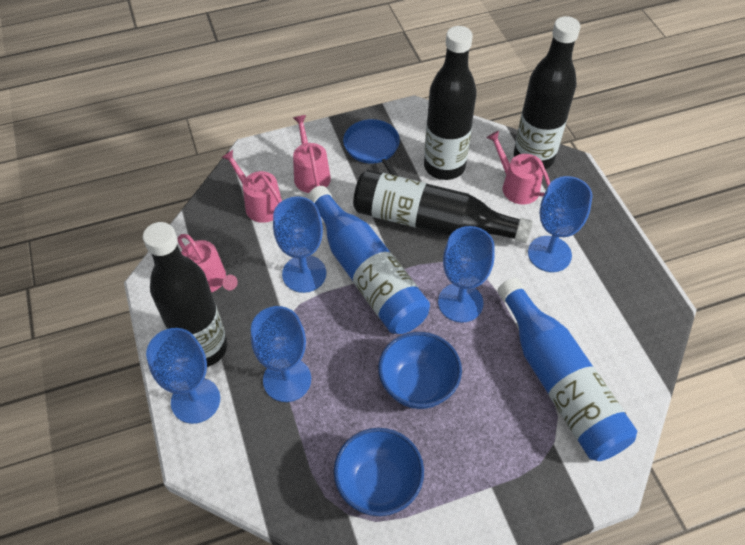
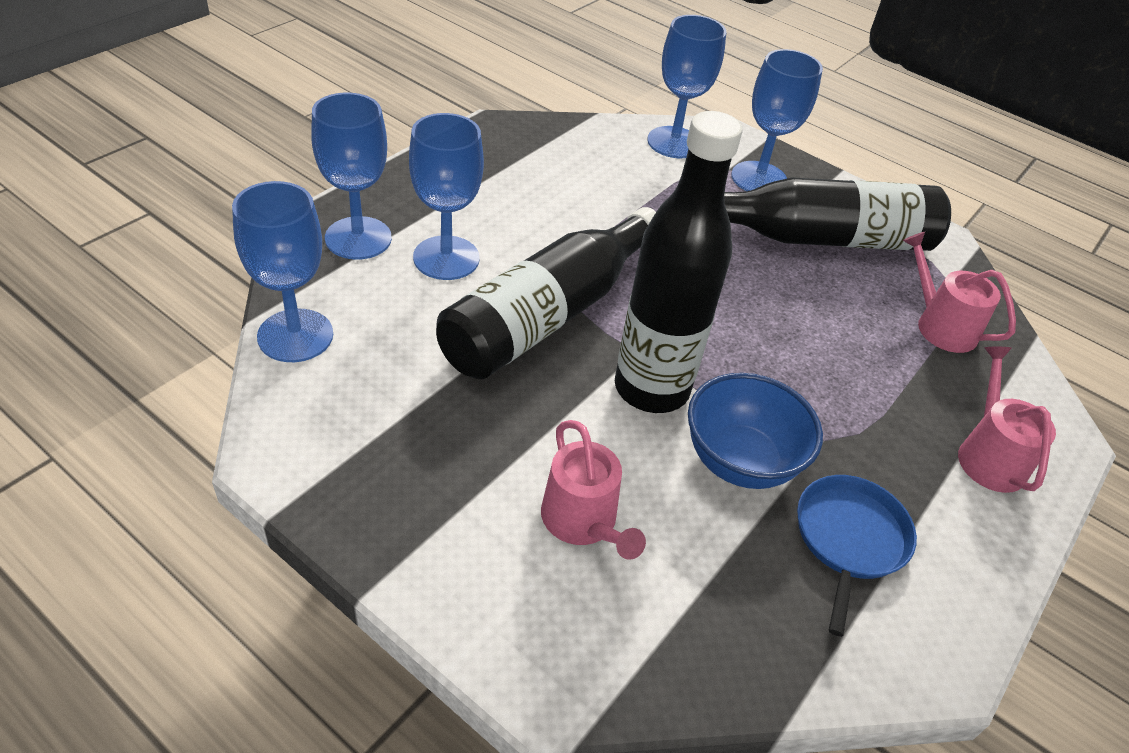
black bottle: 4 -> 3
blue bottle: 2 -> 0
blue bowl: 2 -> 1
pink watering can: 4 -> 3

